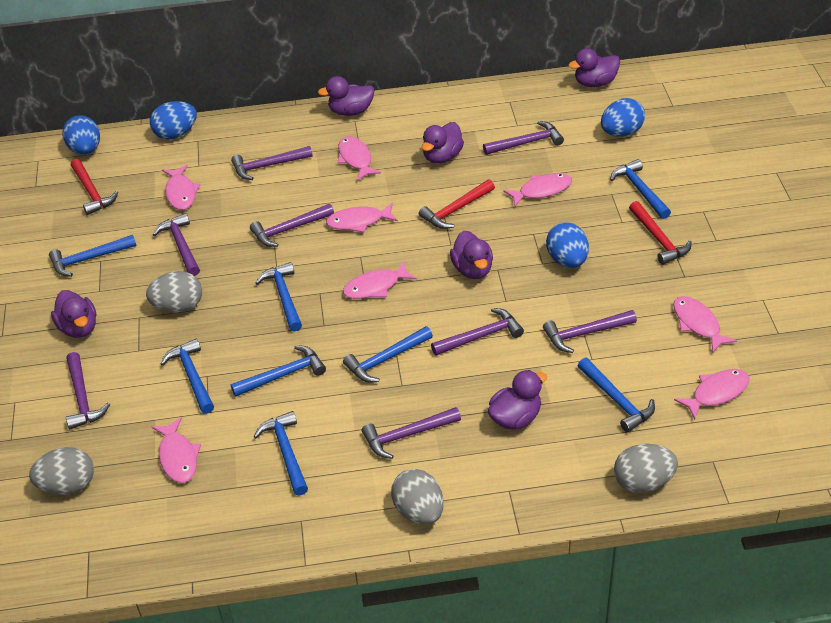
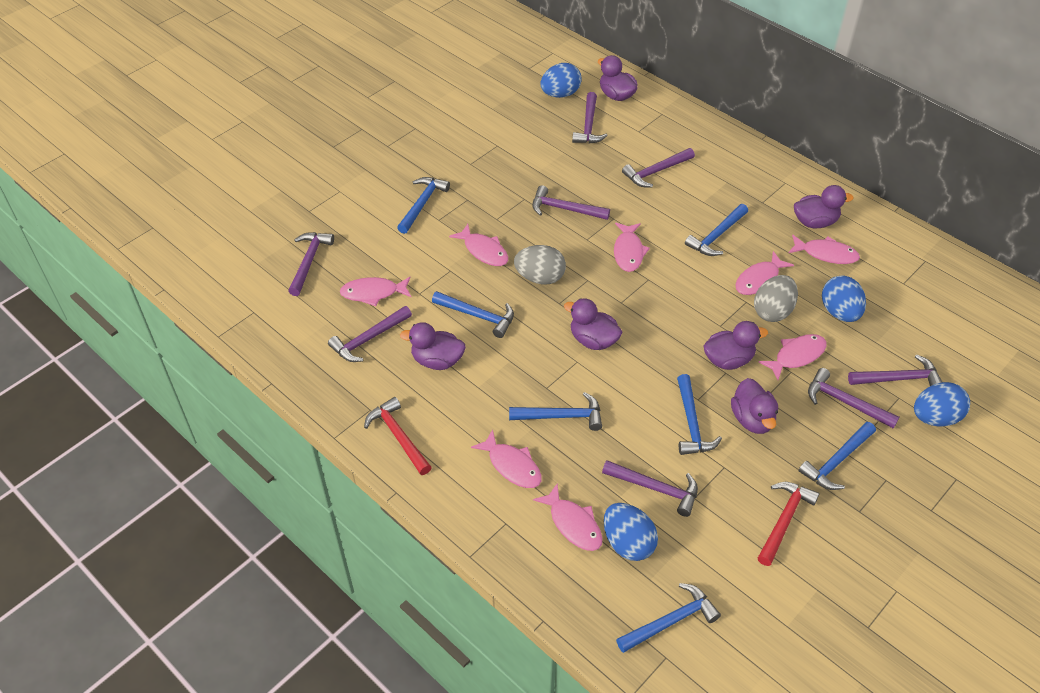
blue hammer: 8 -> 7
grey egg: 4 -> 2
red hammer: 3 -> 2

